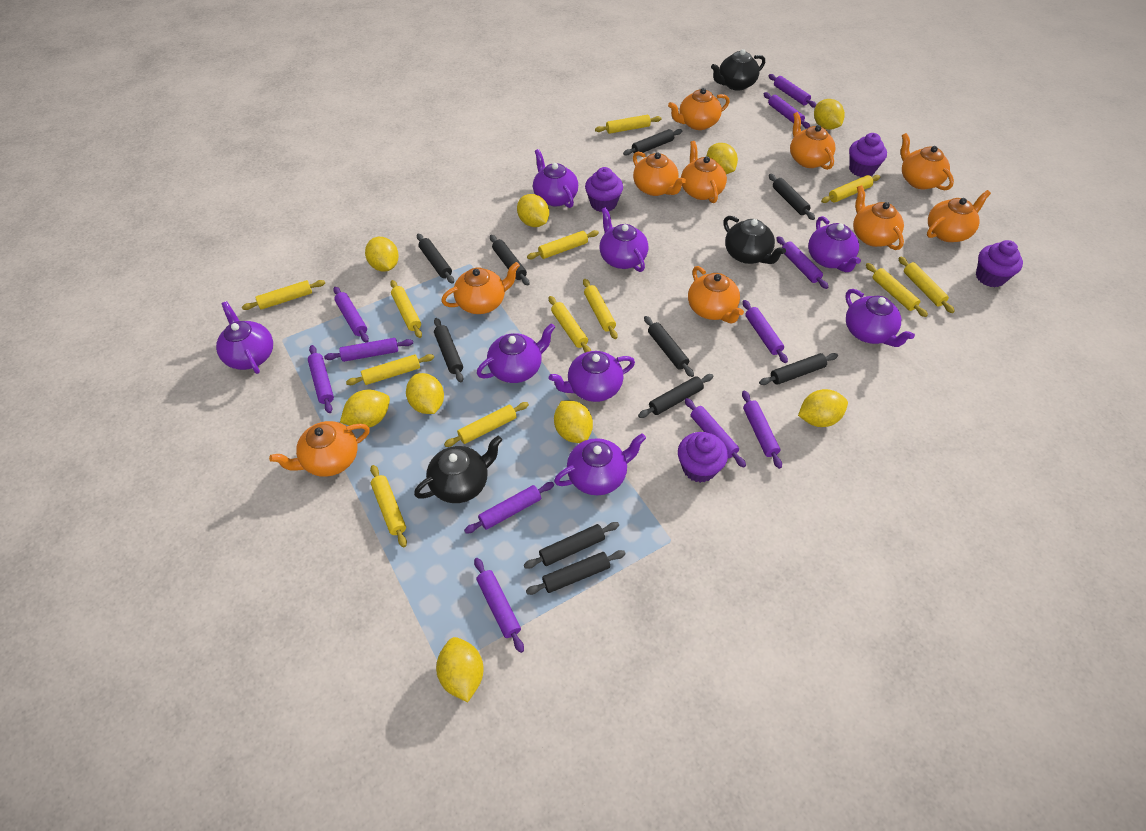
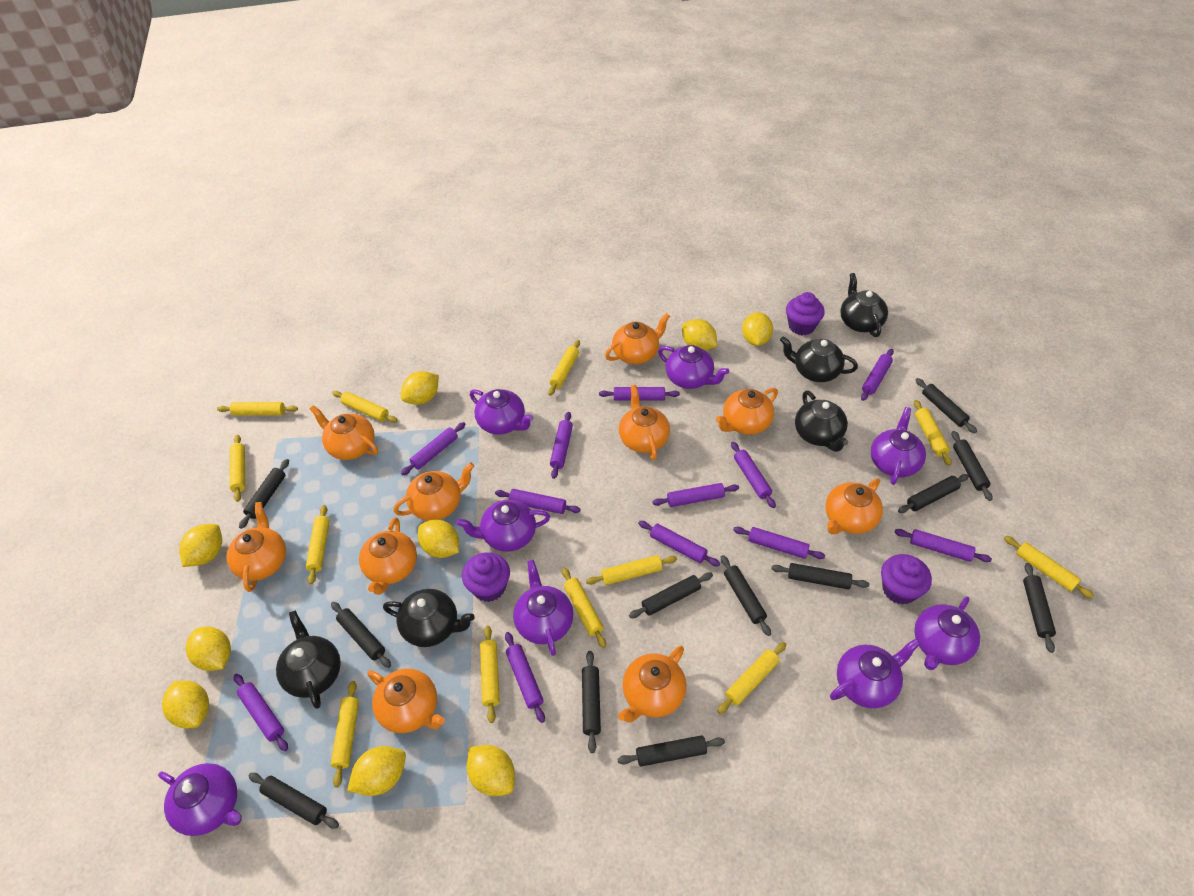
black rolling pin: 10 -> 12
black teapot: 3 -> 5
purple cupcake: 4 -> 3
purple rolling pin: 11 -> 12

